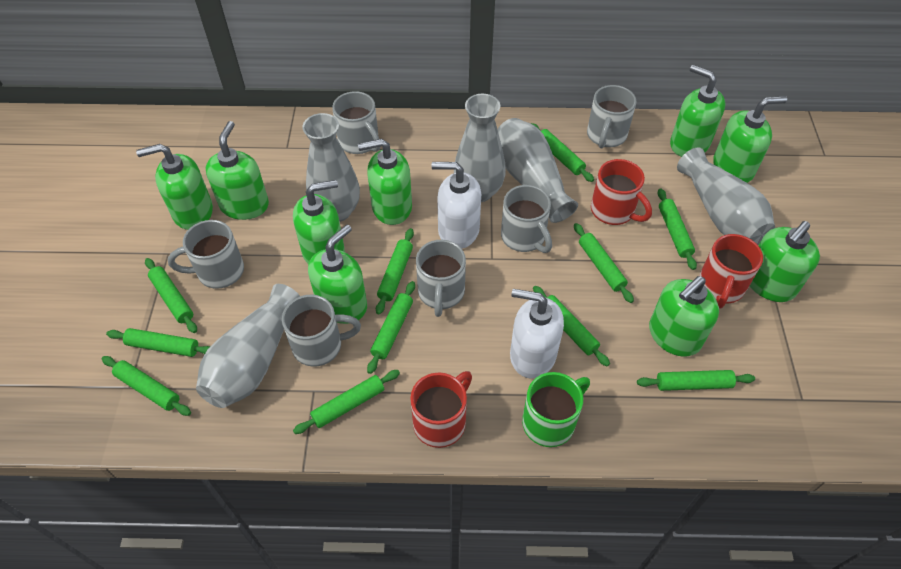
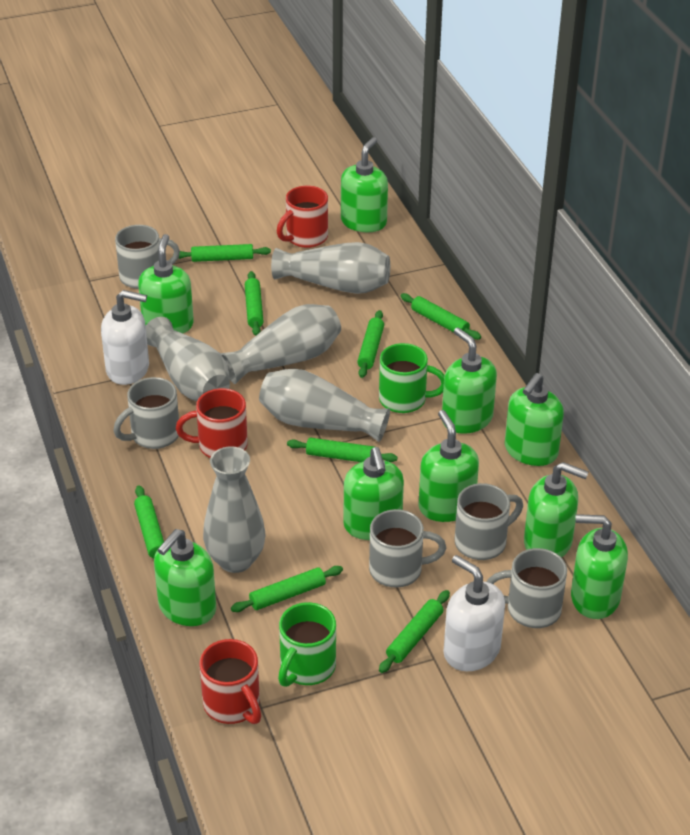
green mug: 1 -> 2
green rolling pin: 11 -> 8
grey mug: 6 -> 5

